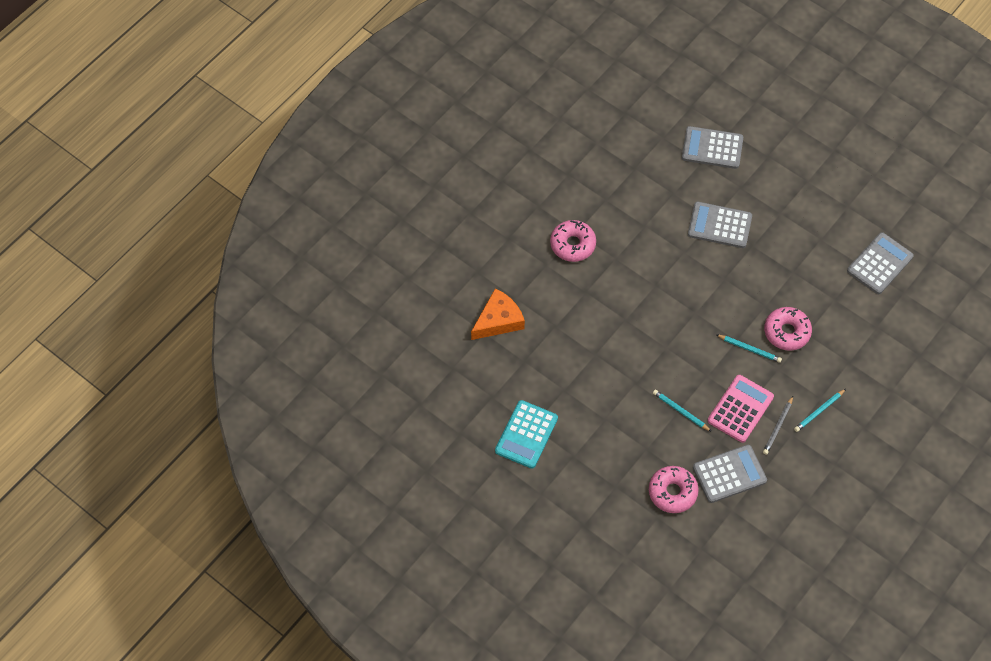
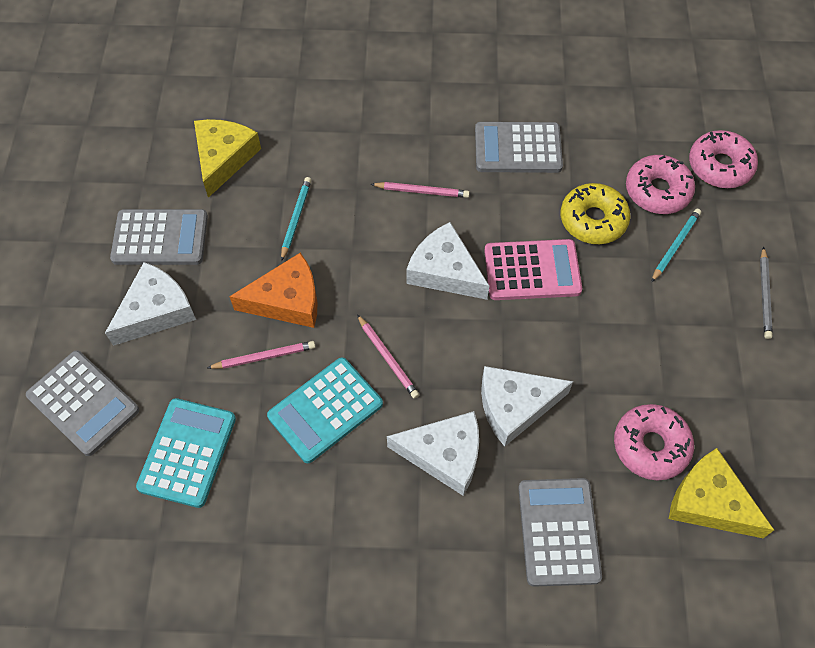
pink pencil: 0 -> 3
turquoise calculator: 1 -> 2
turquoise pencil: 3 -> 2
white cheese: 0 -> 4
yellow cheese: 0 -> 2
yellow donut: 0 -> 1

